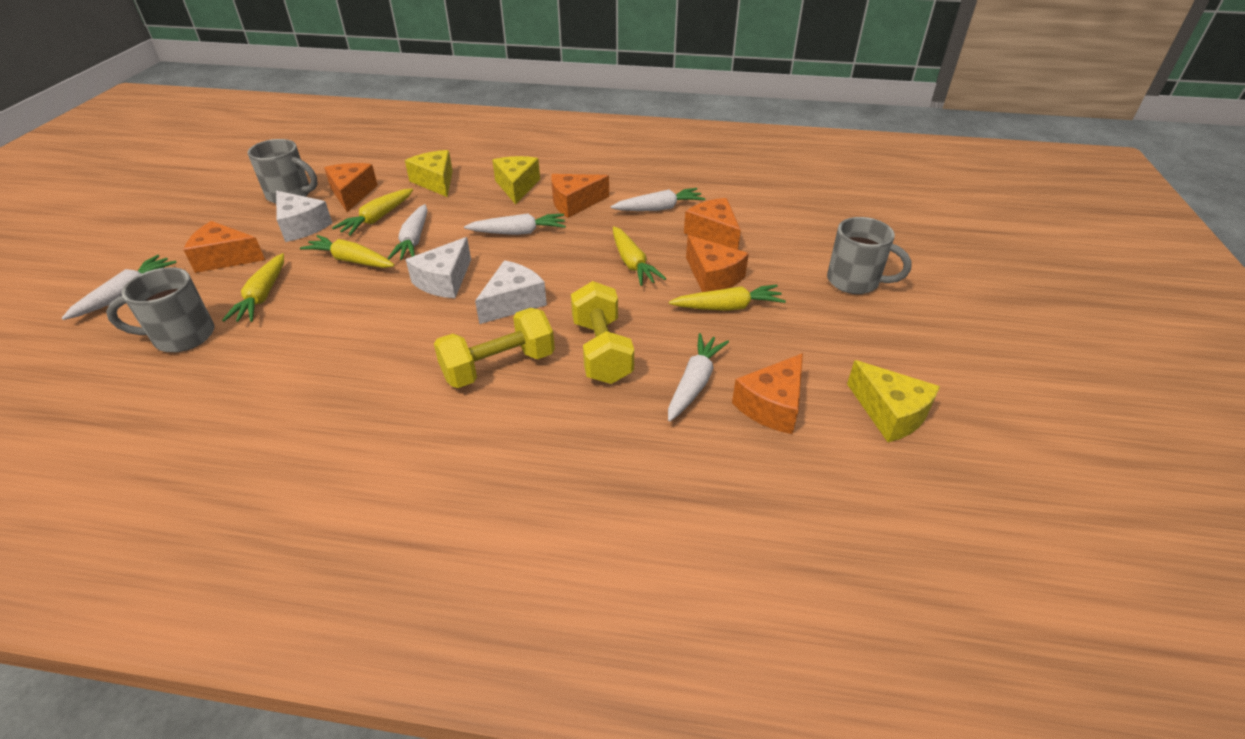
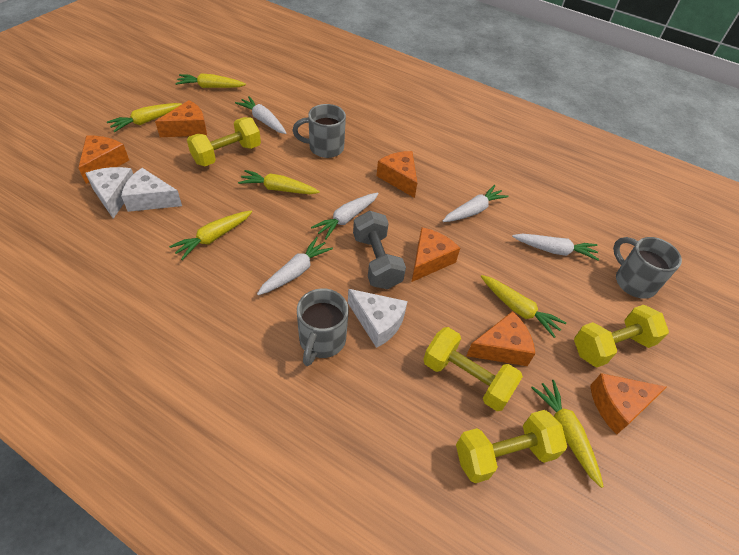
grey dumbbell: 0 -> 1
yellow carrot: 5 -> 6
yellow cheese: 3 -> 0
yellow dumbbell: 2 -> 4

